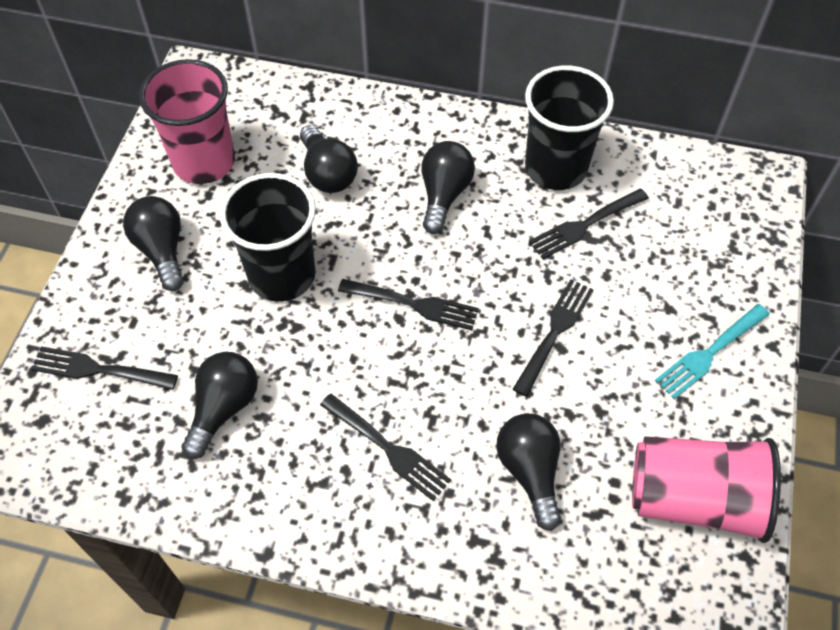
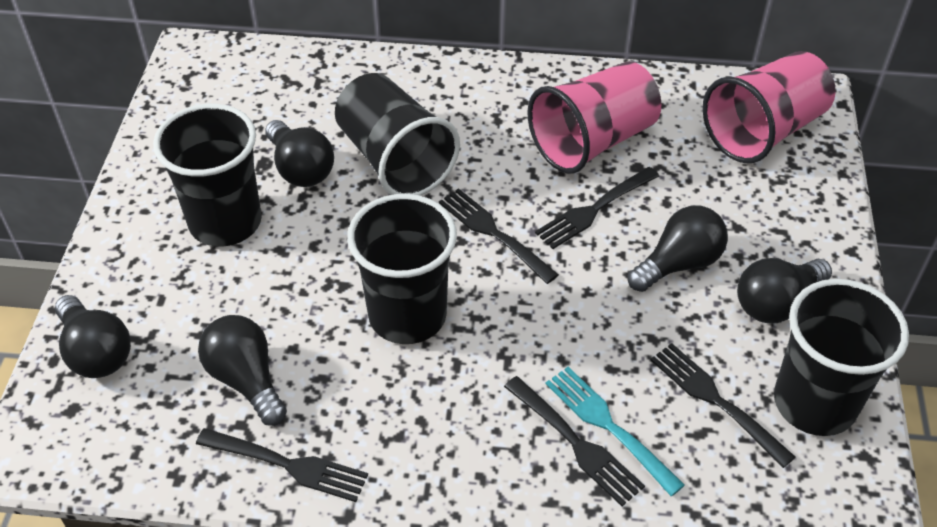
black cup: 2 -> 4

